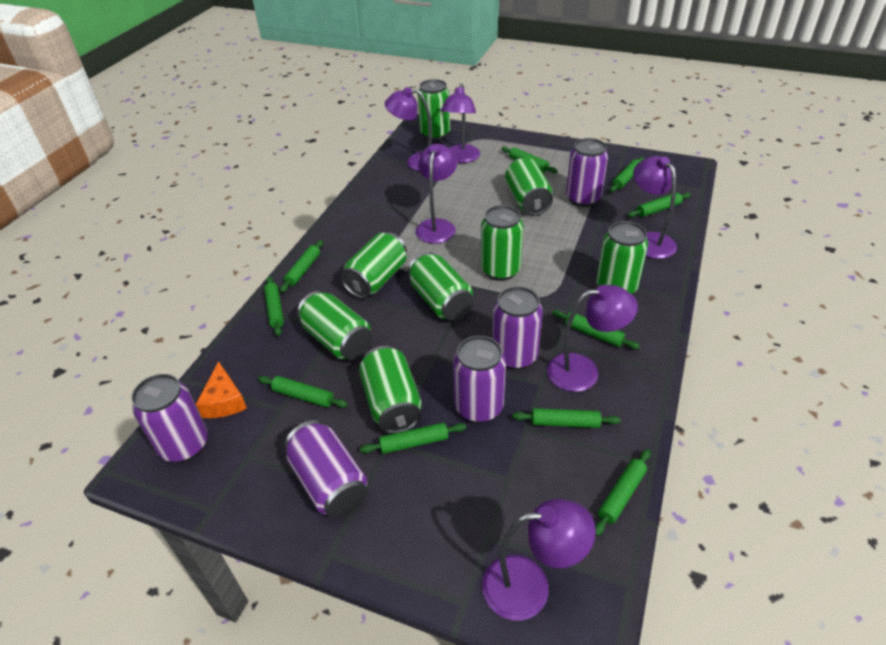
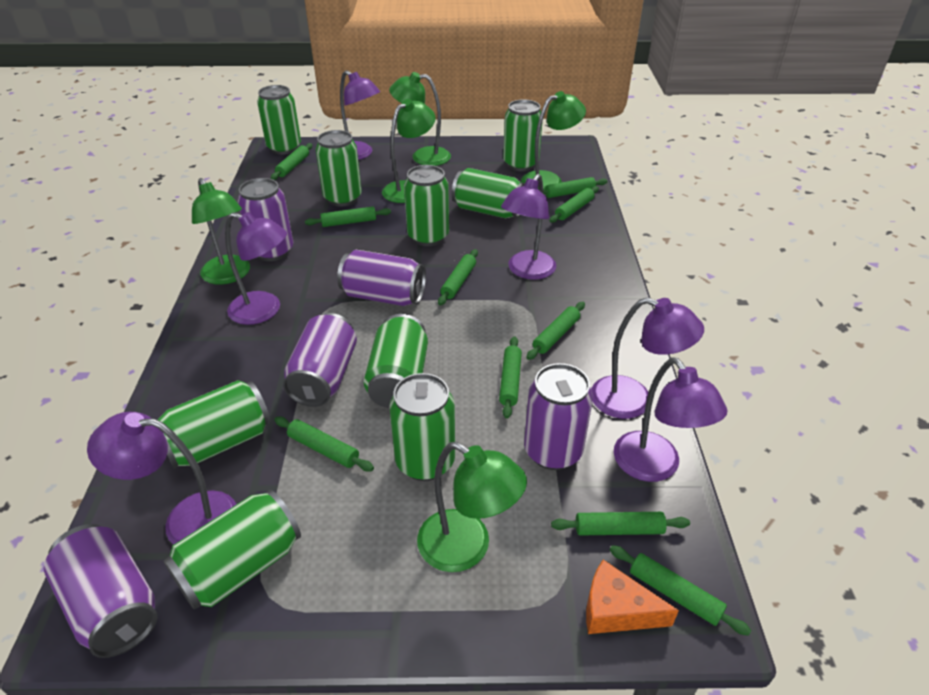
green can: 8 -> 9
green lamp: 0 -> 5

